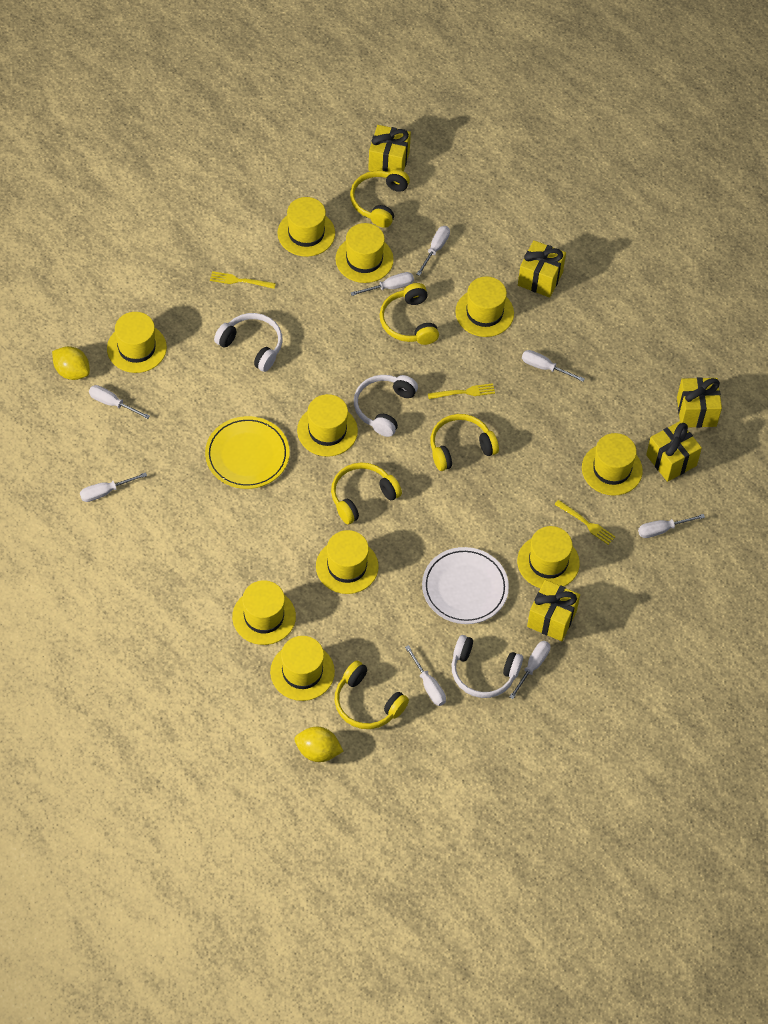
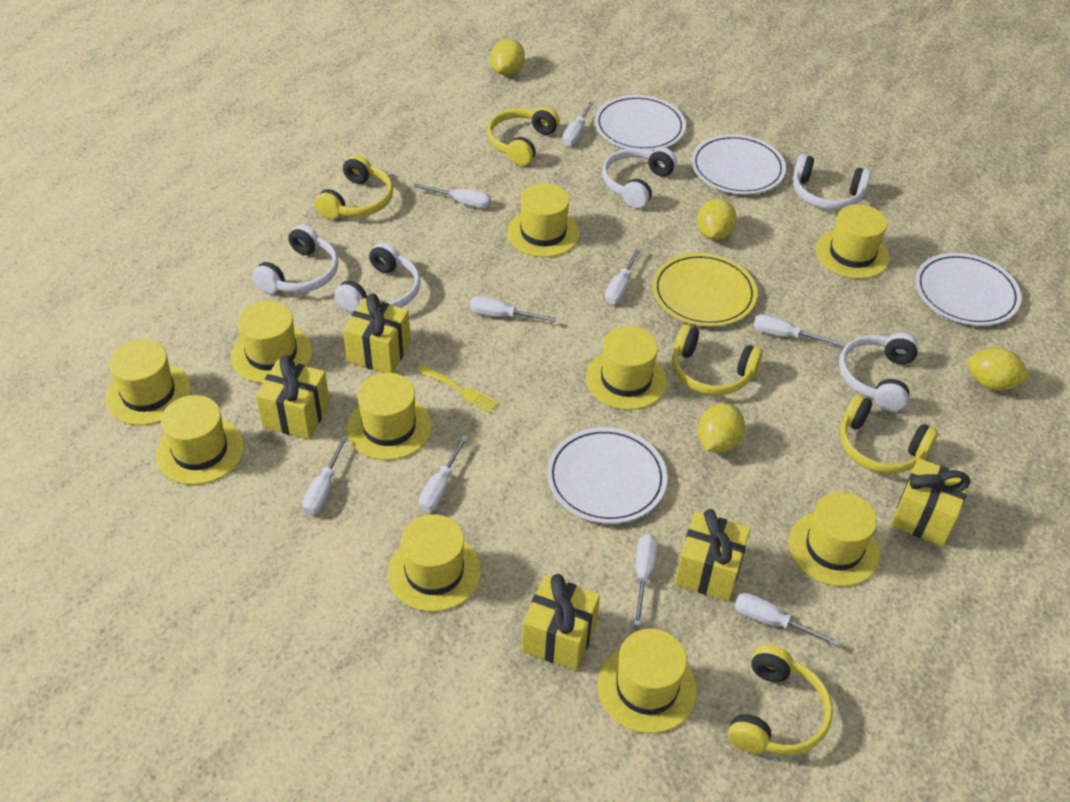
white headphones: 3 -> 5
white plate: 1 -> 4
white screwdriver: 8 -> 9
yellow fork: 3 -> 1
yellow lemon: 2 -> 4

